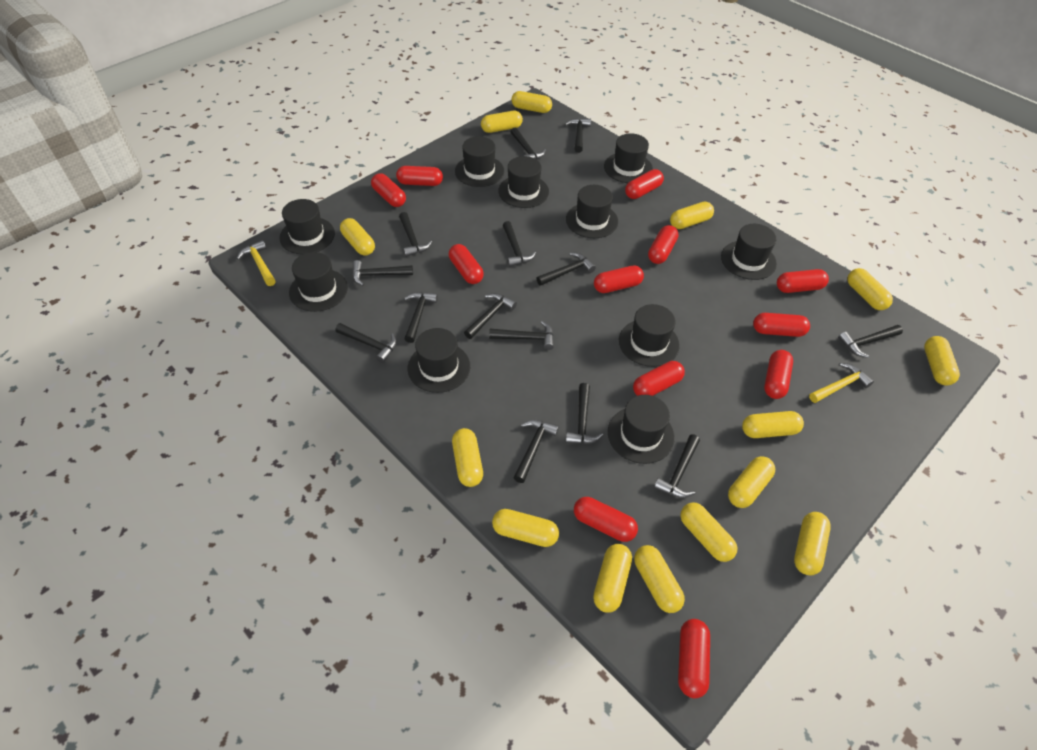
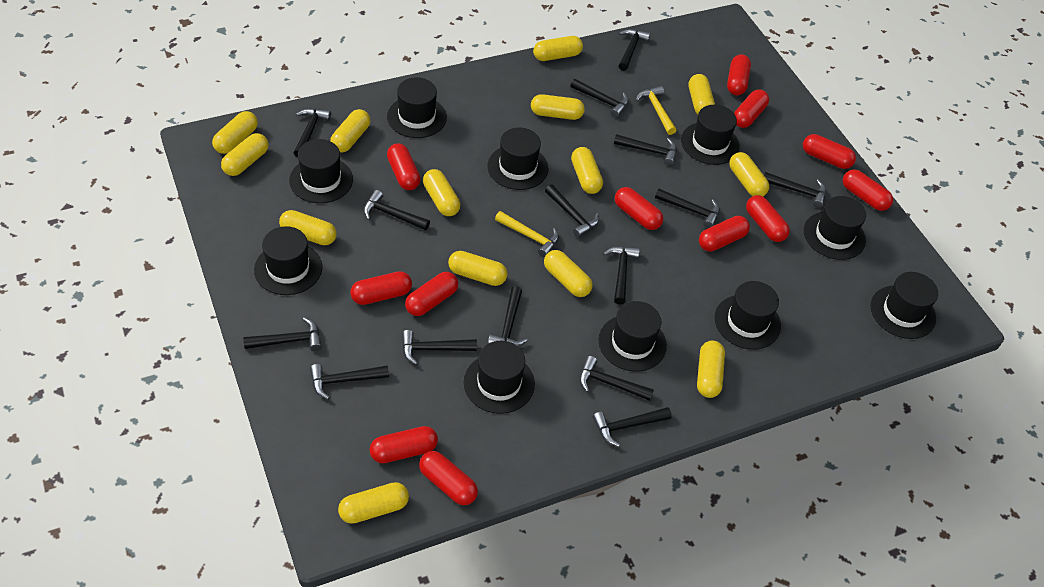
black hammer: 14 -> 15

